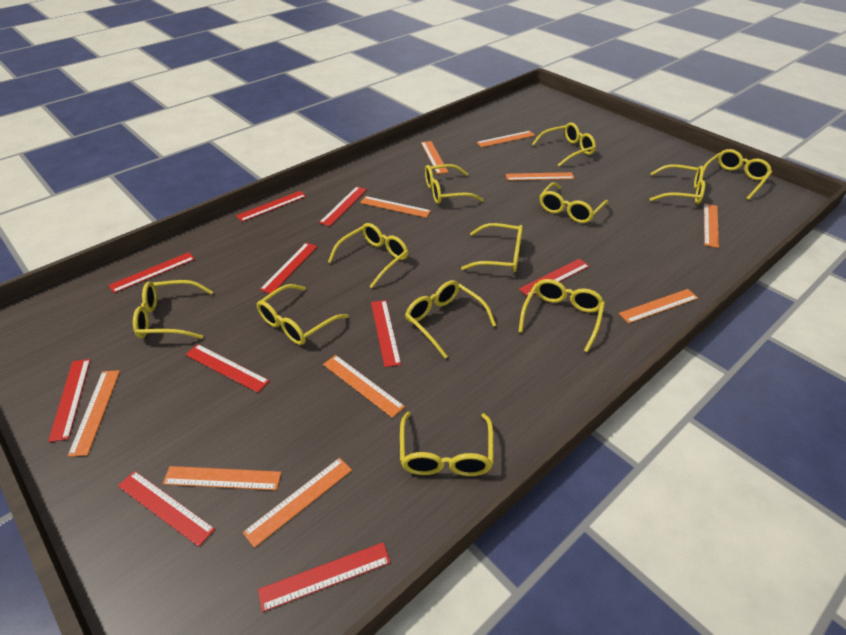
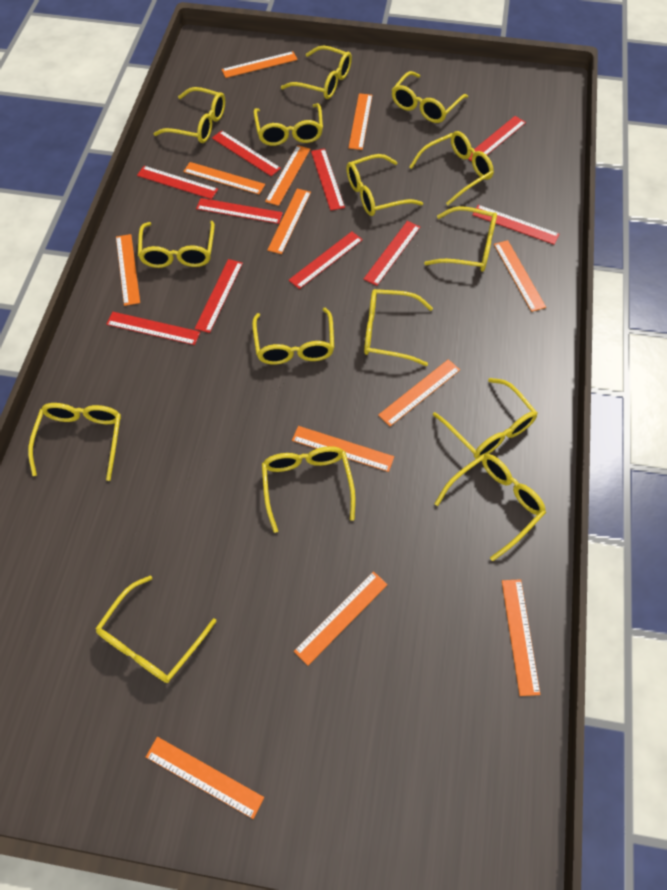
orange ruler: 10 -> 12
yellow glasses: 12 -> 15

